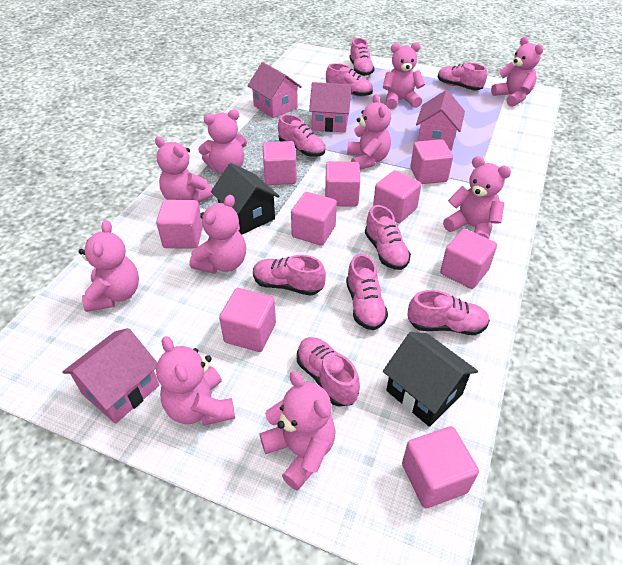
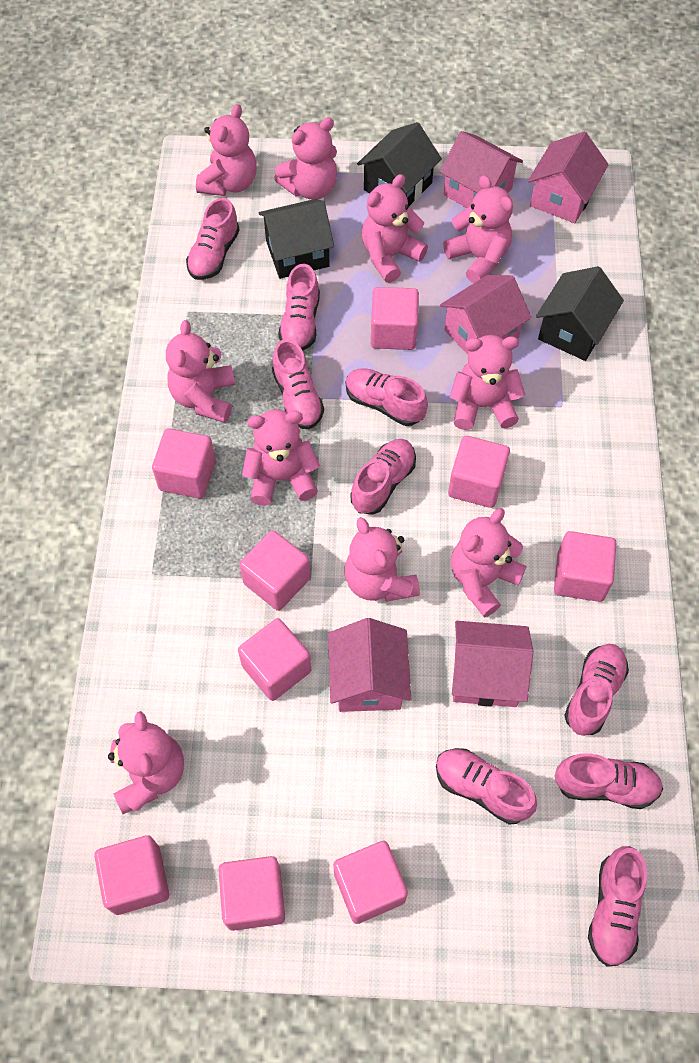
black house: 2 -> 3
pink house: 4 -> 5

